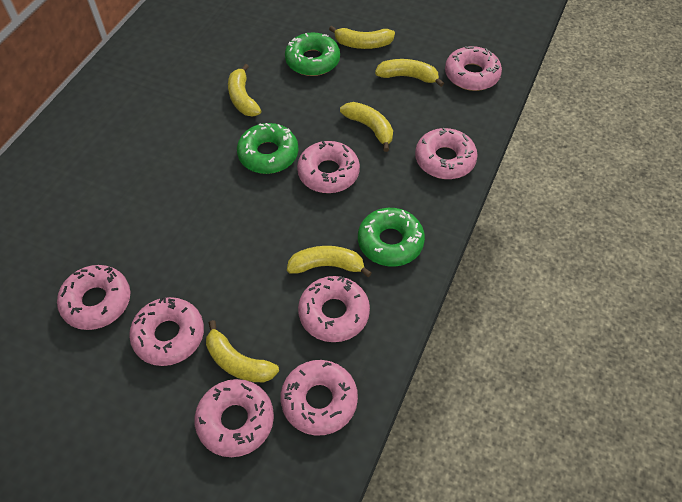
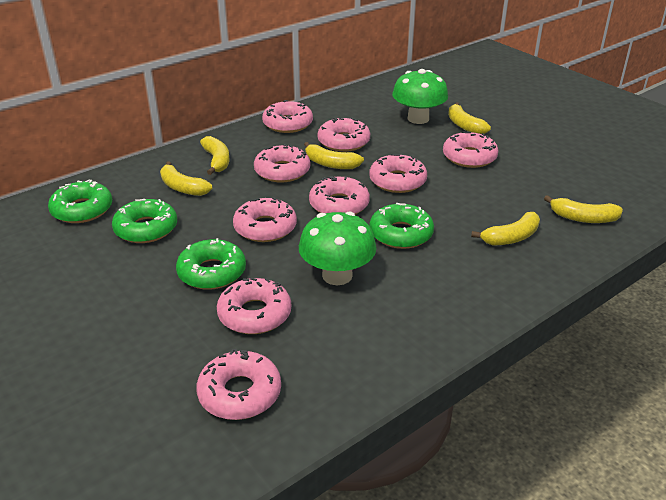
green donut: 3 -> 4
green mushroom: 0 -> 2
pink donut: 8 -> 9

